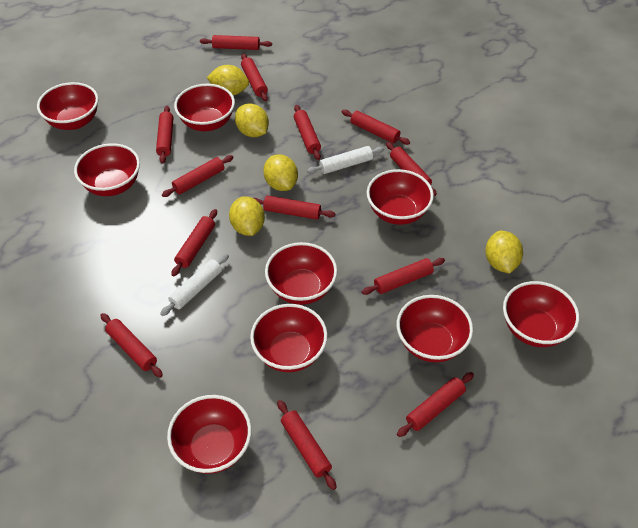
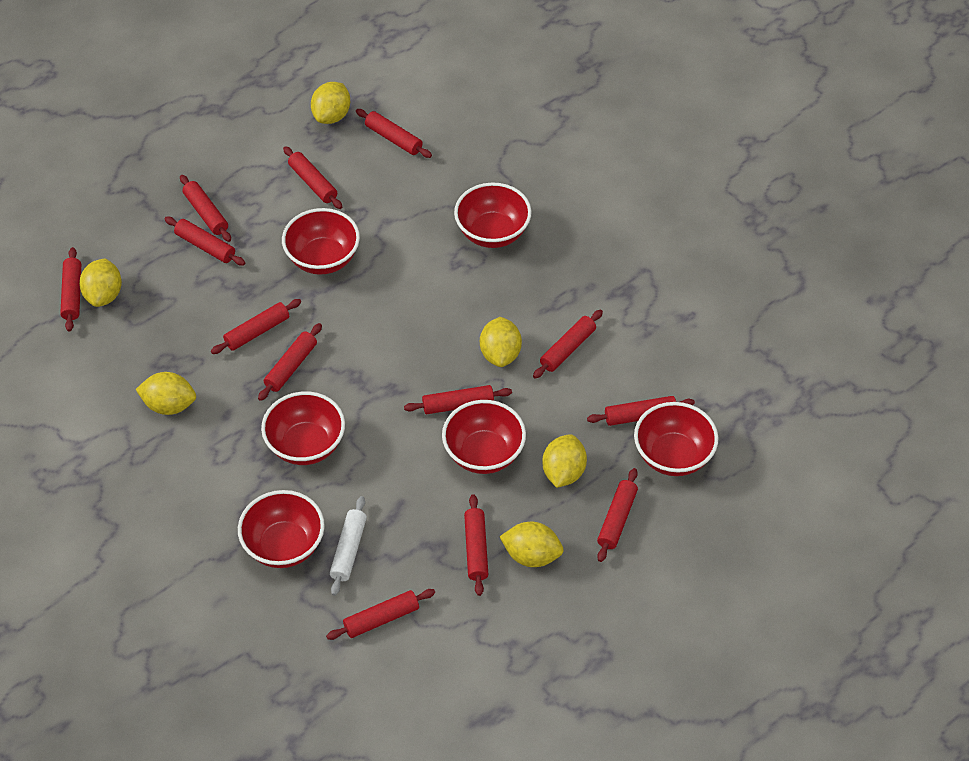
red bowl: 9 -> 6
white rolling pin: 2 -> 1
yellow lemon: 5 -> 6

